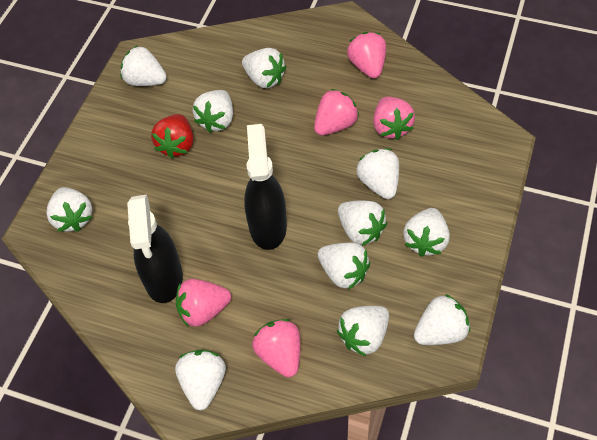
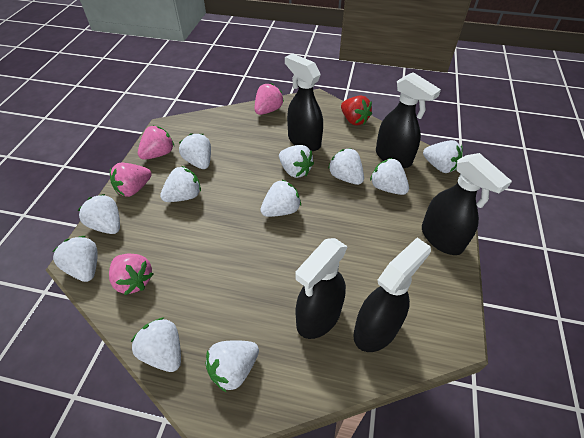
black spray bottle: 2 -> 5
pink strawberry: 5 -> 4

